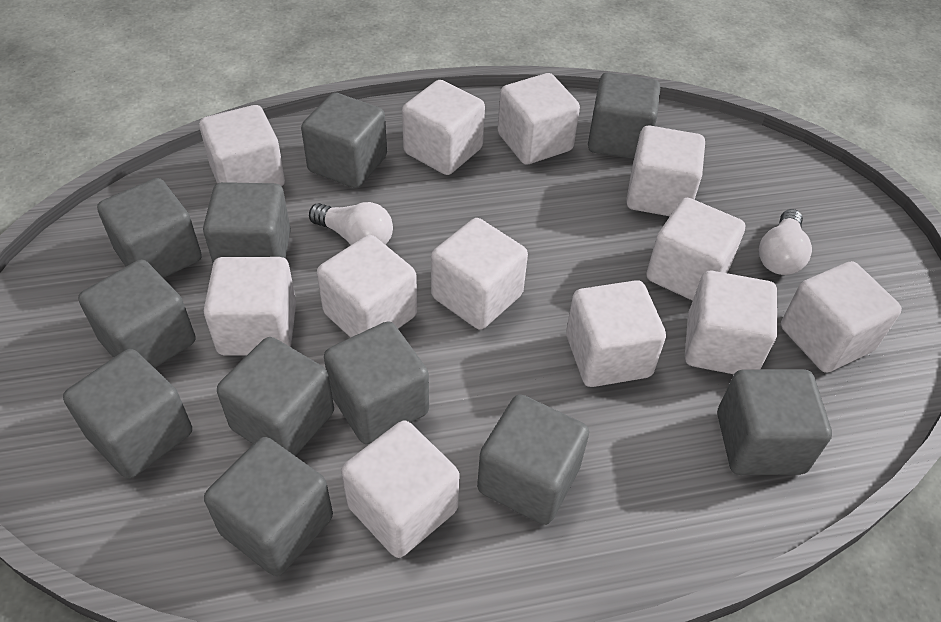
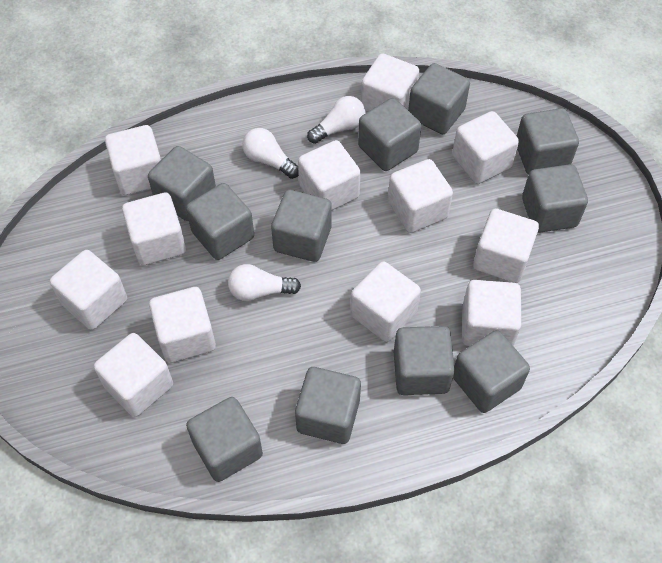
white light bulb: 2 -> 3

